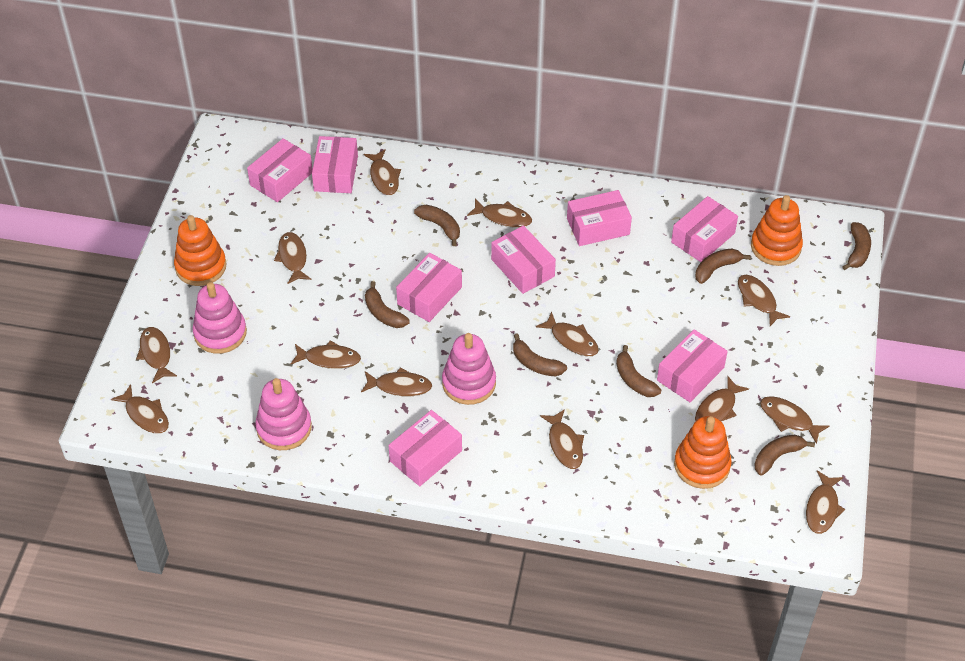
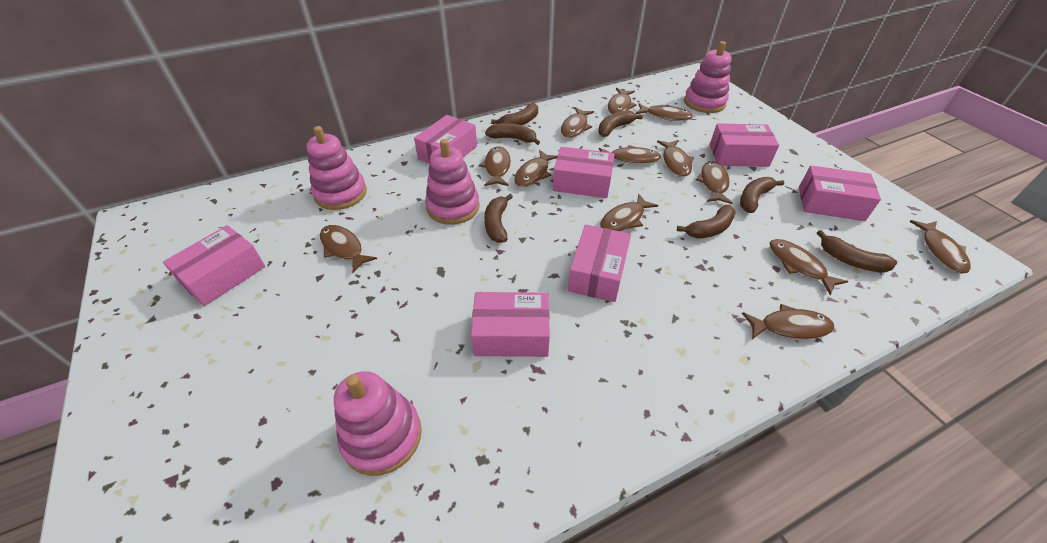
orange stacking toy: 3 -> 0
pink box: 8 -> 7
pink stacking toy: 3 -> 4

